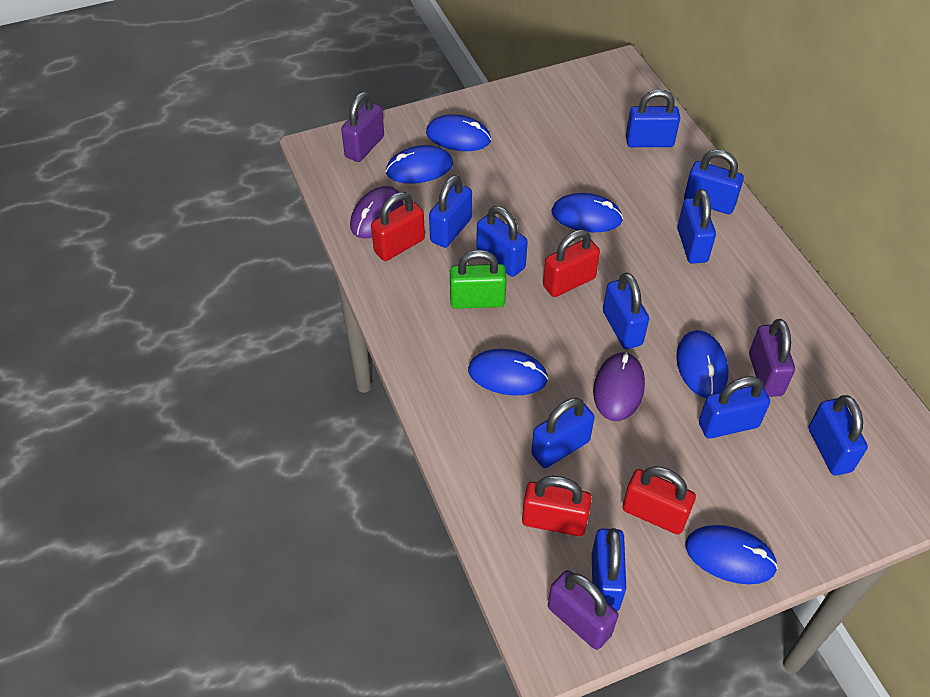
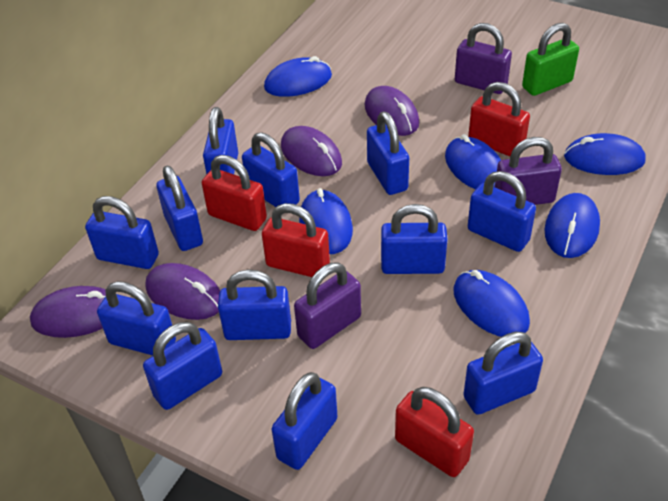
blue padlock: 10 -> 12
purple mouse: 2 -> 4

